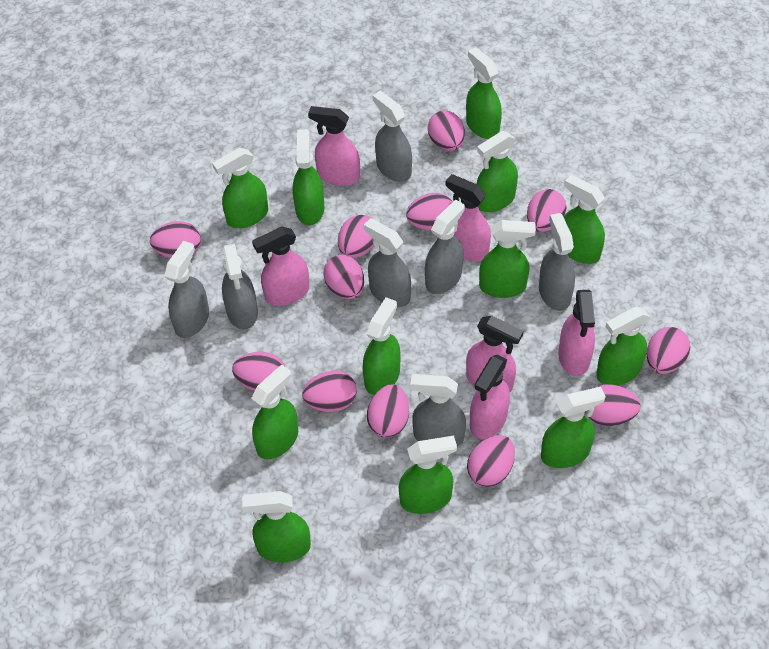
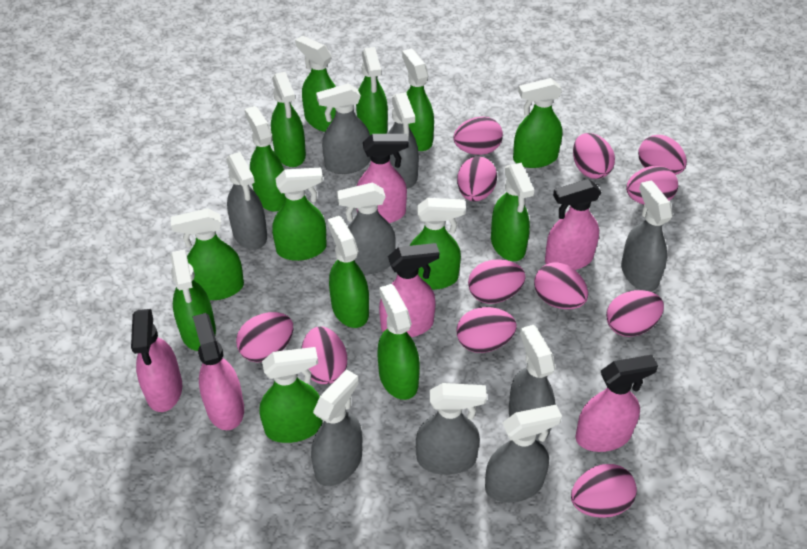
green spray bottle: 12 -> 14
grey spray bottle: 7 -> 9

